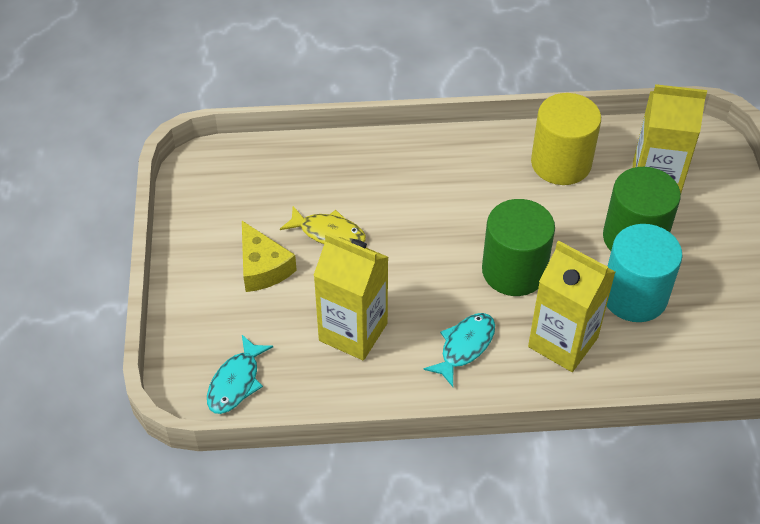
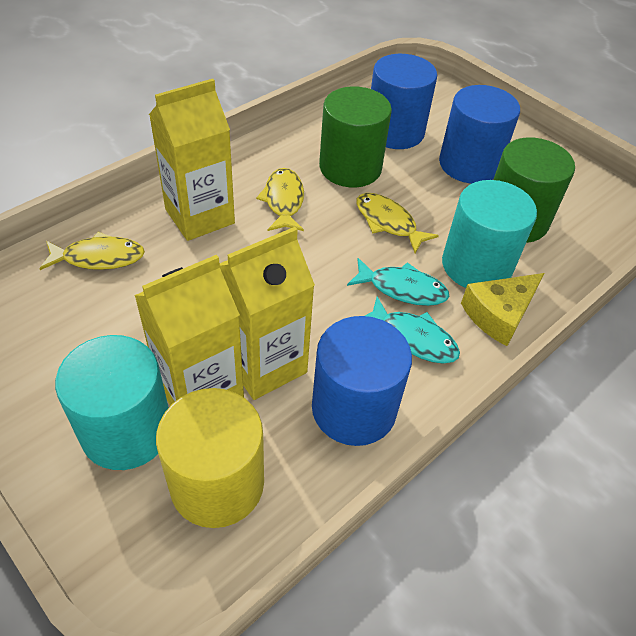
blue cylinder: 0 -> 3
turquoise cylinder: 1 -> 2
yellow fish: 1 -> 3

